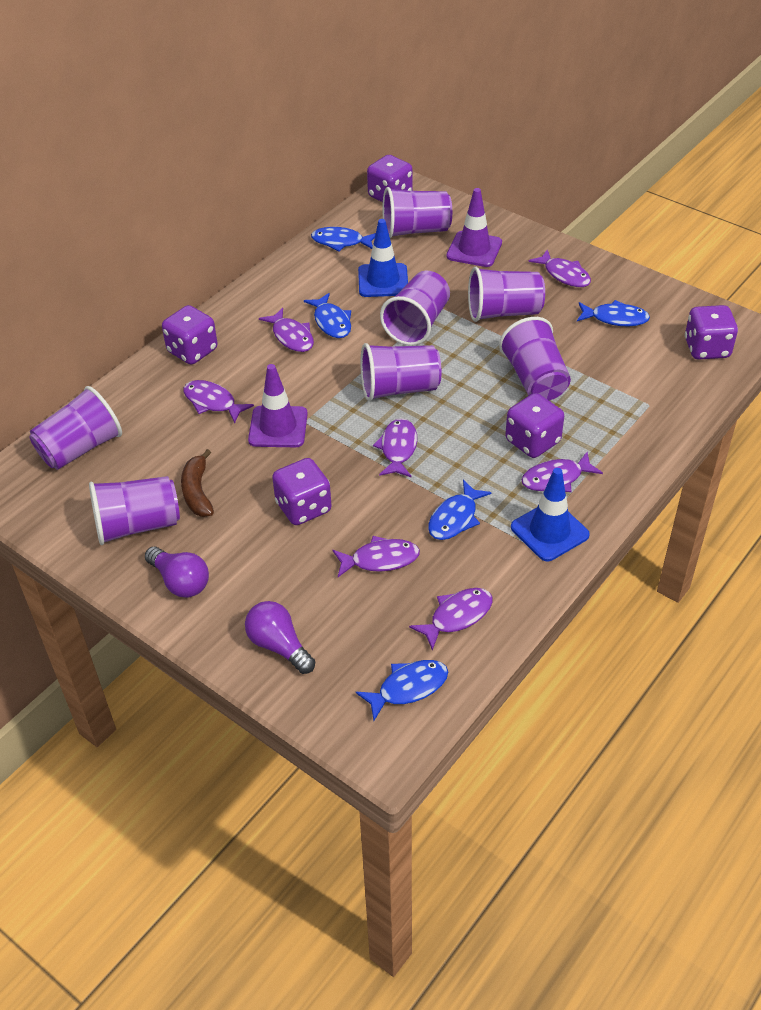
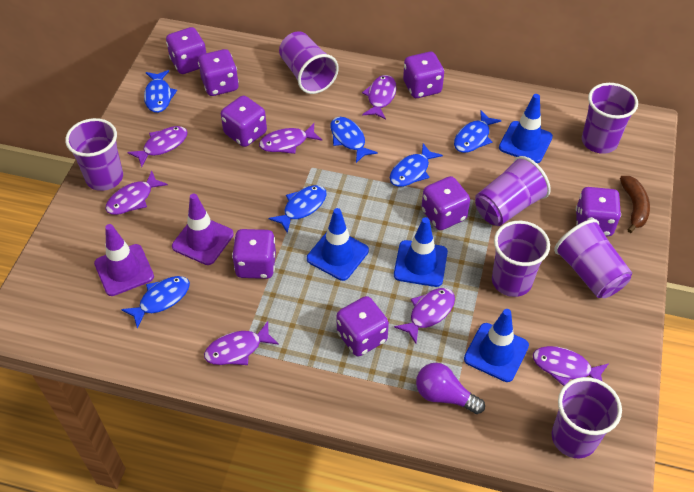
blue fish: 5 -> 6
blue traffic cone: 2 -> 4
purple dice: 5 -> 8
purple light bulb: 2 -> 1

